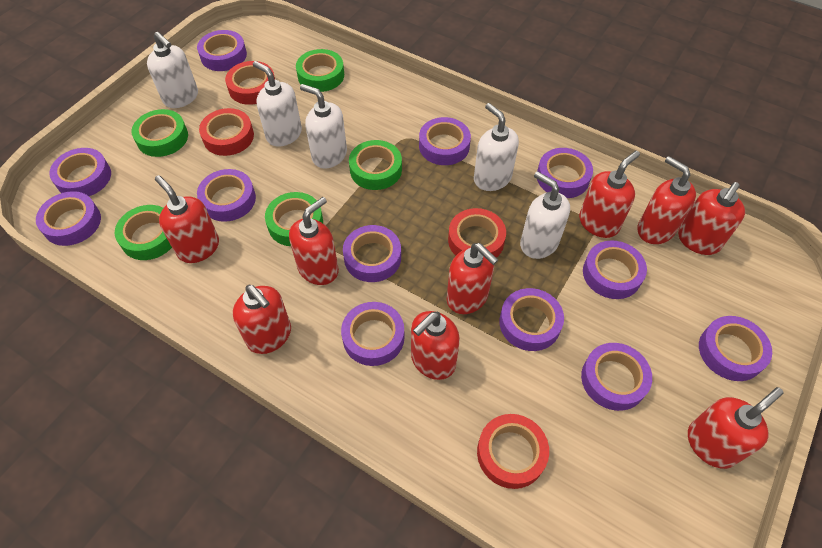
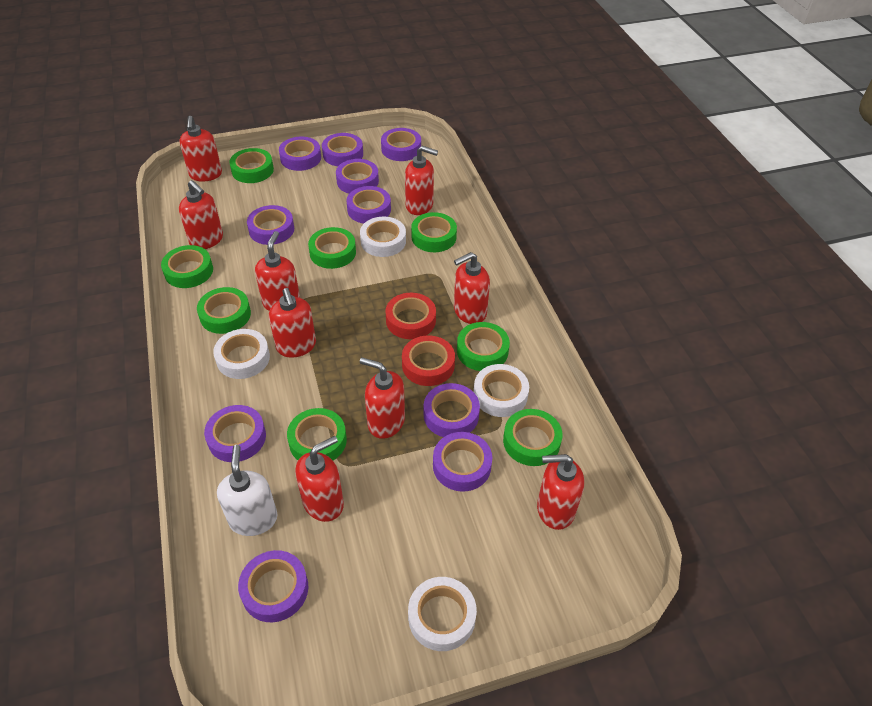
green tape: 5 -> 8
purple tape: 12 -> 10
red tape: 4 -> 2
white soap dispenser: 5 -> 1
white tape: 0 -> 4

